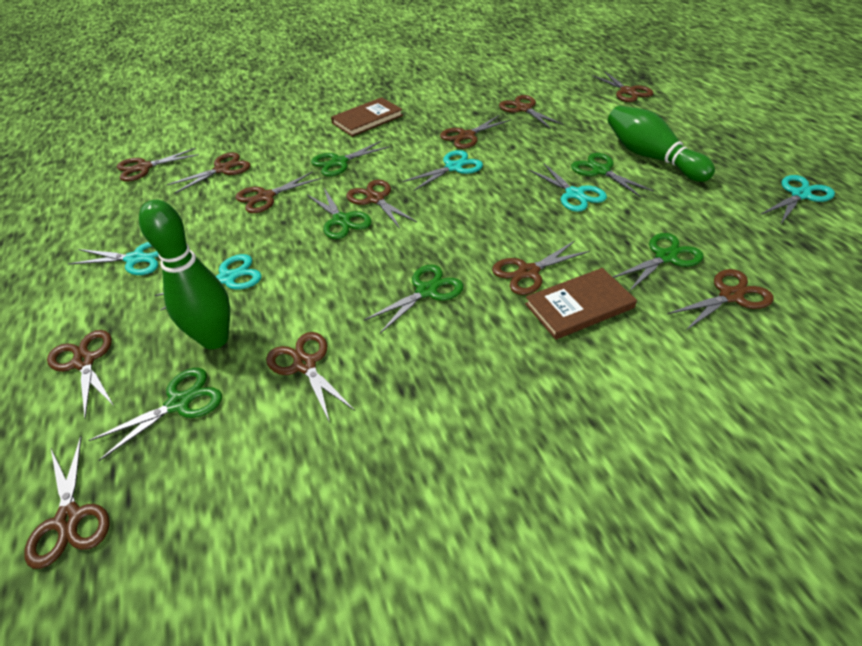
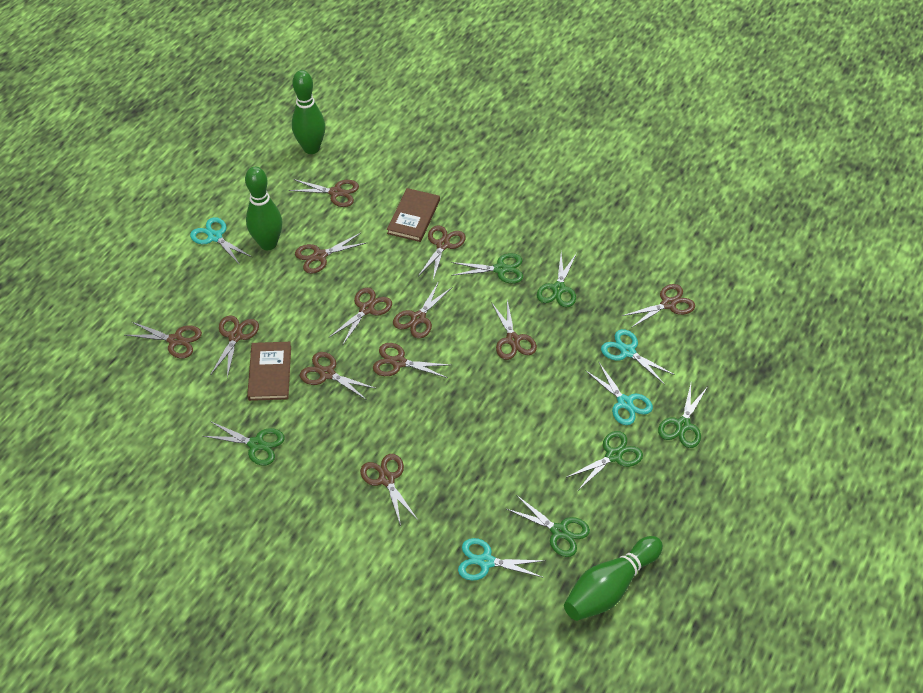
green bowling pin: 2 -> 3
turquoise scissors: 5 -> 4

